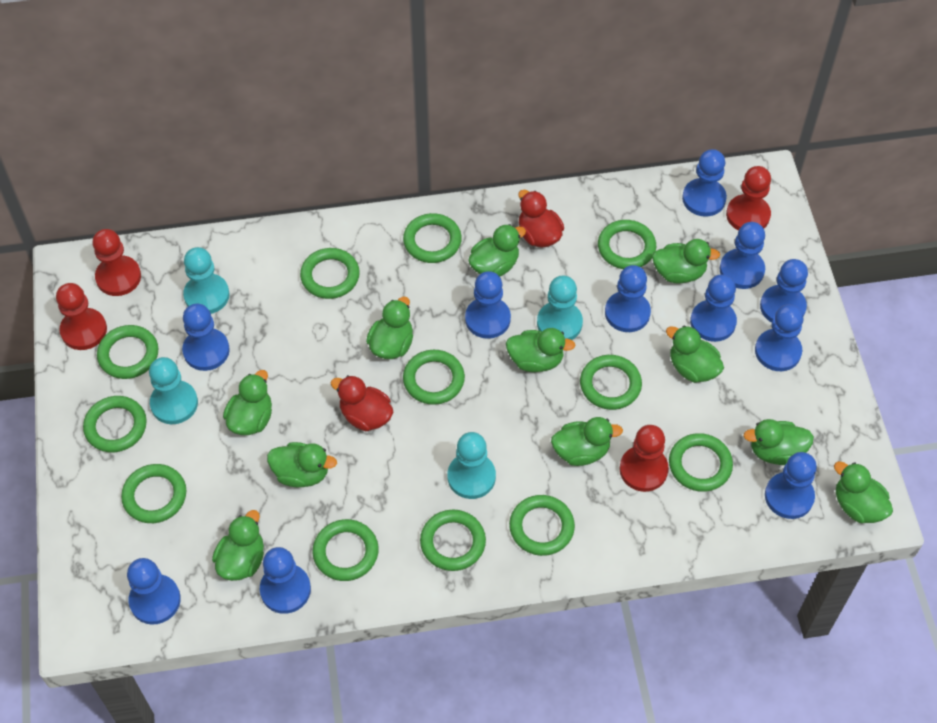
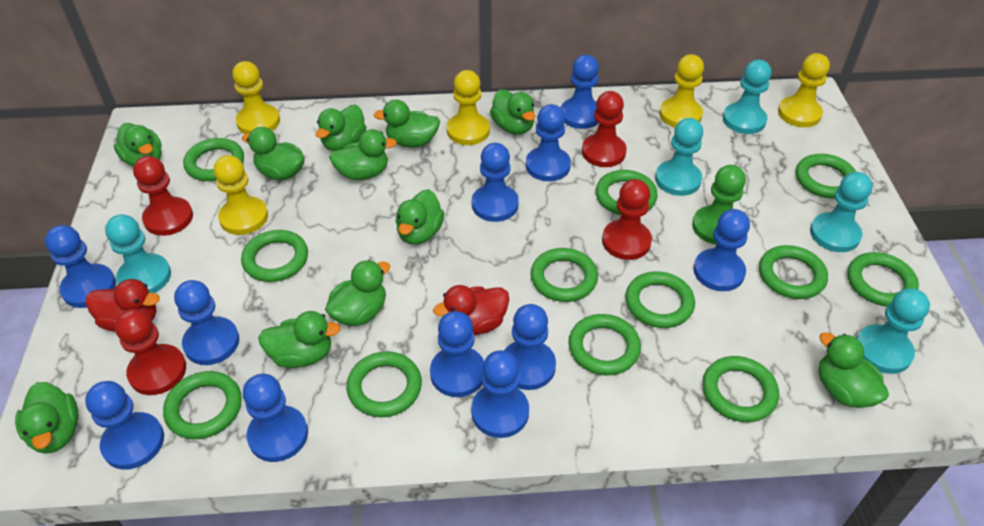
green pawn: 0 -> 1
turquoise pawn: 4 -> 5
yellow pawn: 0 -> 5

